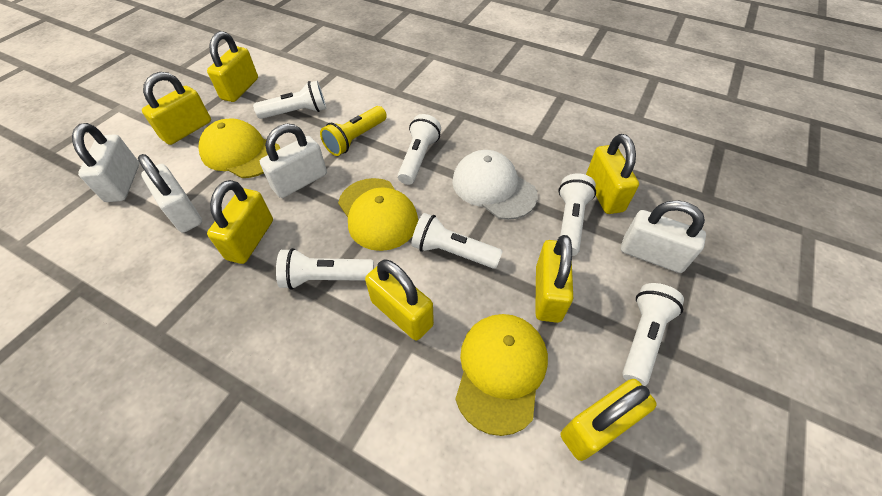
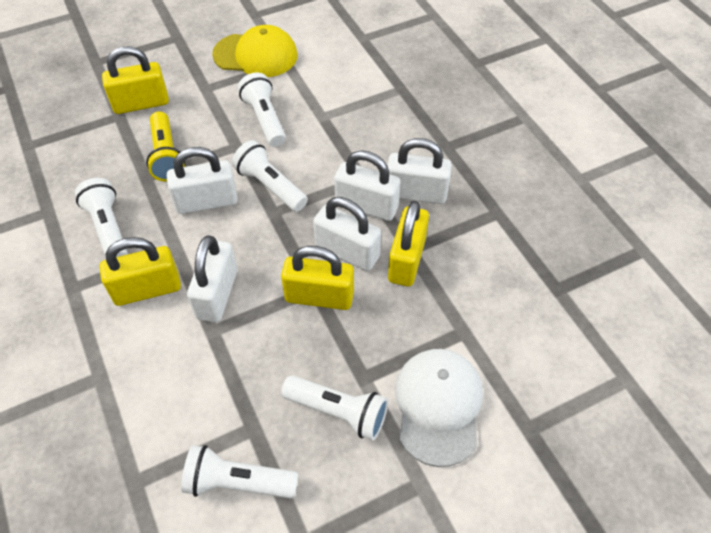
white flashlight: 6 -> 5
white padlock: 4 -> 5
yellow cap: 3 -> 1
yellow padlock: 7 -> 4

